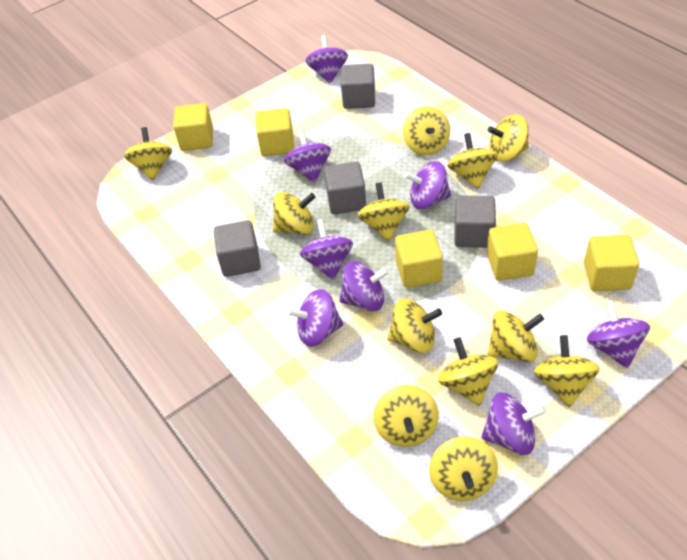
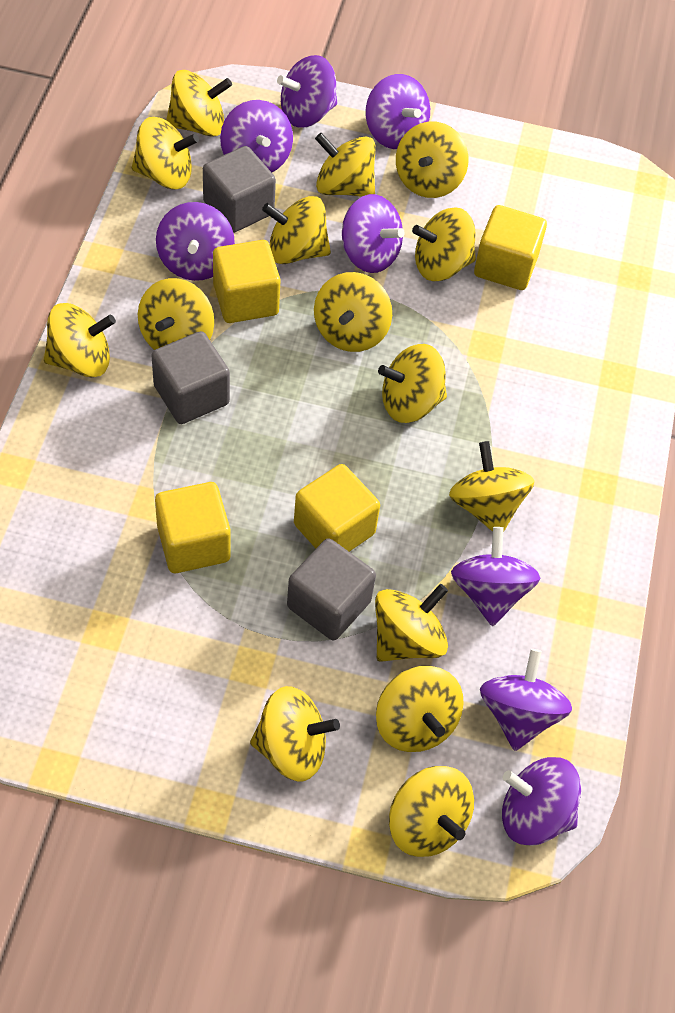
grey cube: 4 -> 3
yellow cube: 5 -> 4
yellow spinning top: 12 -> 15

